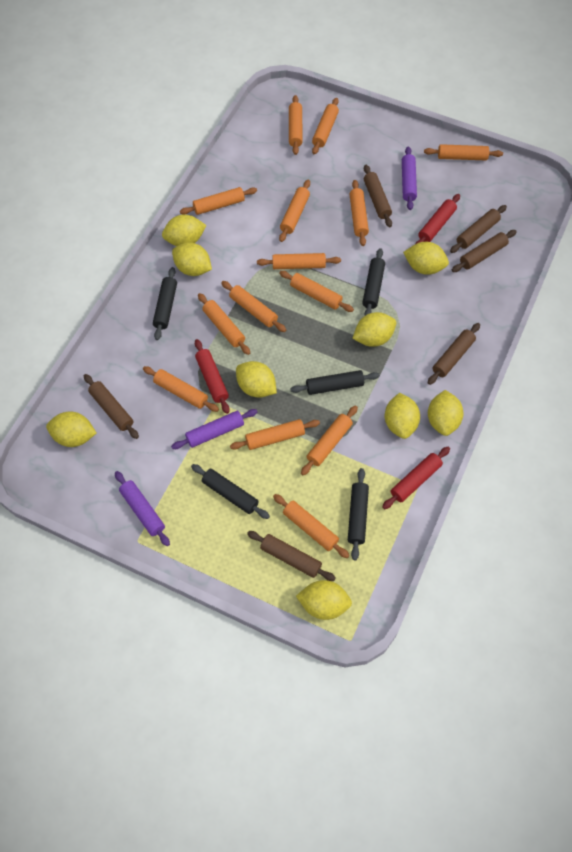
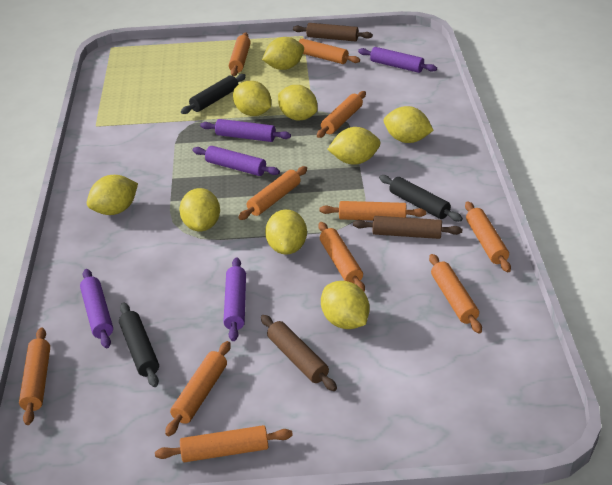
black rolling pin: 5 -> 3
brown rolling pin: 6 -> 3
orange rolling pin: 14 -> 11
purple rolling pin: 3 -> 5
red rolling pin: 3 -> 0

